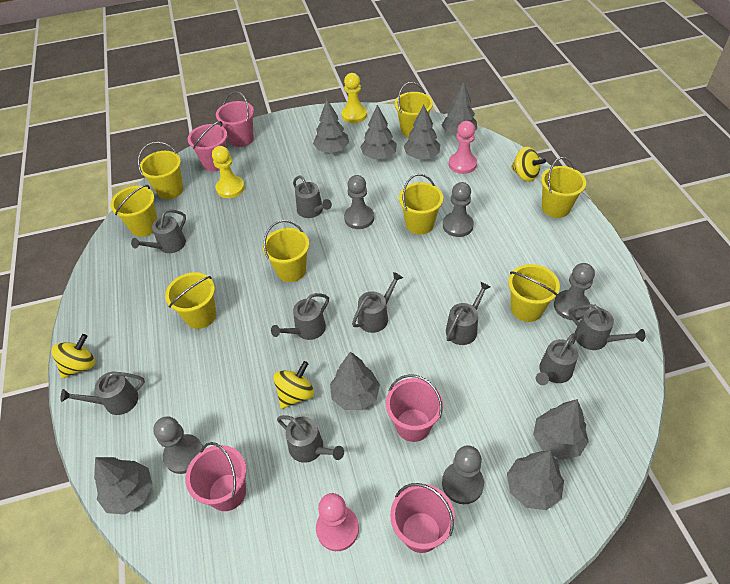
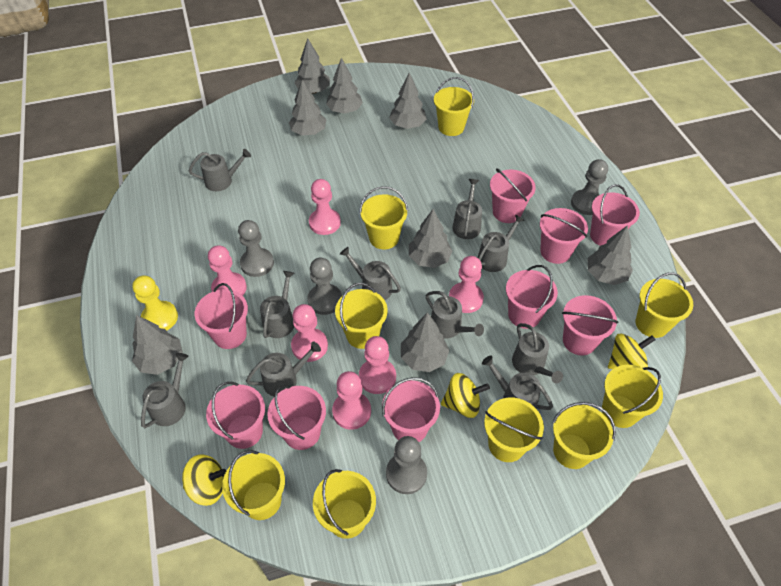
grey pawn: 5 -> 4
grey watering can: 9 -> 10
pink bucket: 5 -> 9
pink pawn: 2 -> 6
yellow bucket: 8 -> 9
yellow pawn: 2 -> 1

